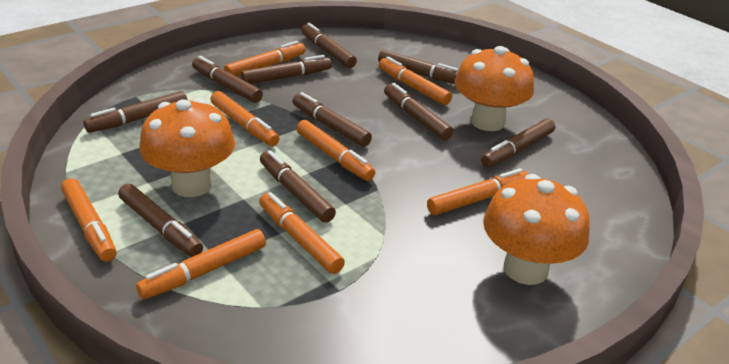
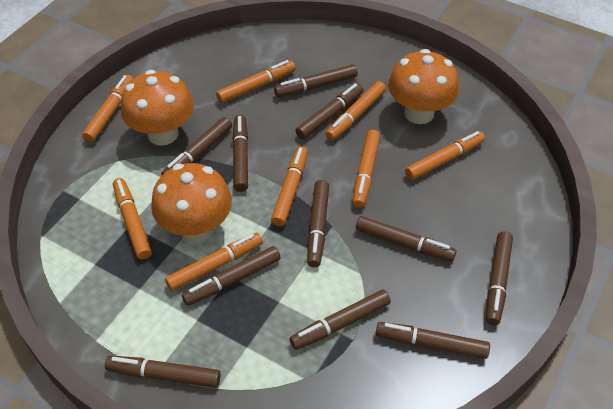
brown marker: 10 -> 11

